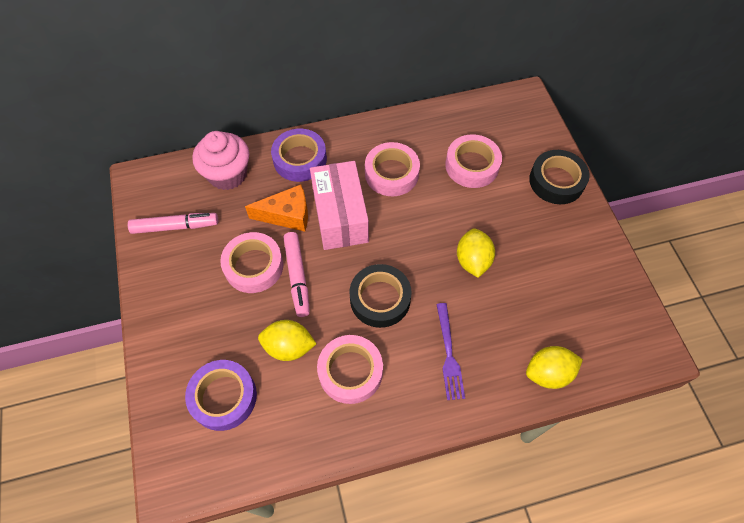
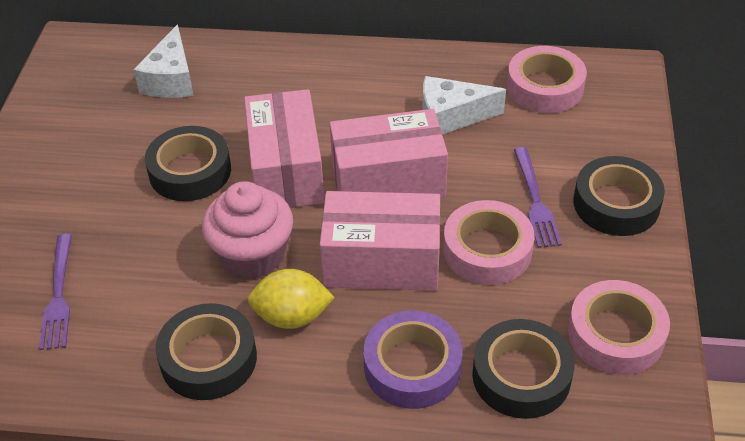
black tape: 2 -> 4
orange cheese: 1 -> 0
pink box: 1 -> 3
pink marker: 2 -> 0
pink tape: 4 -> 3
purple fork: 1 -> 2
purple tape: 2 -> 1
white cheese: 0 -> 2
yellow lemon: 3 -> 1

